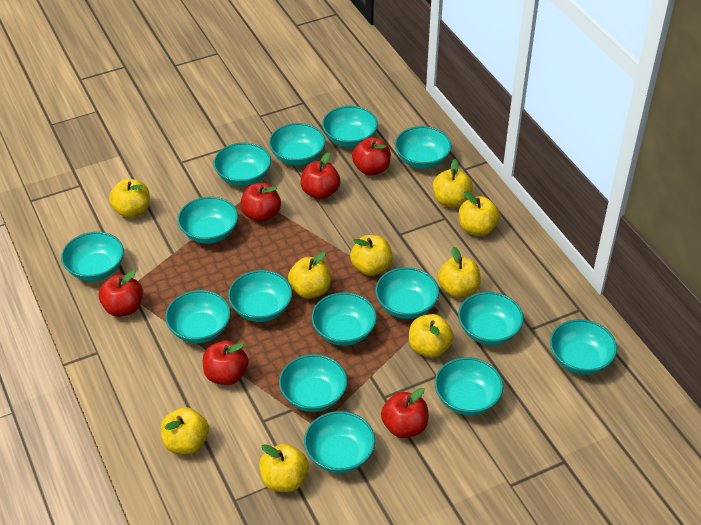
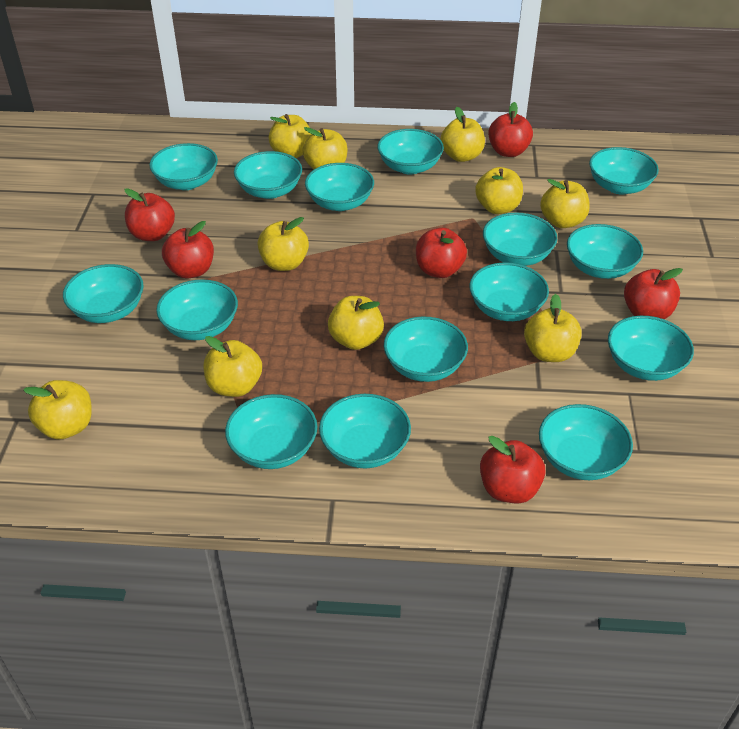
yellow apple: 9 -> 10

